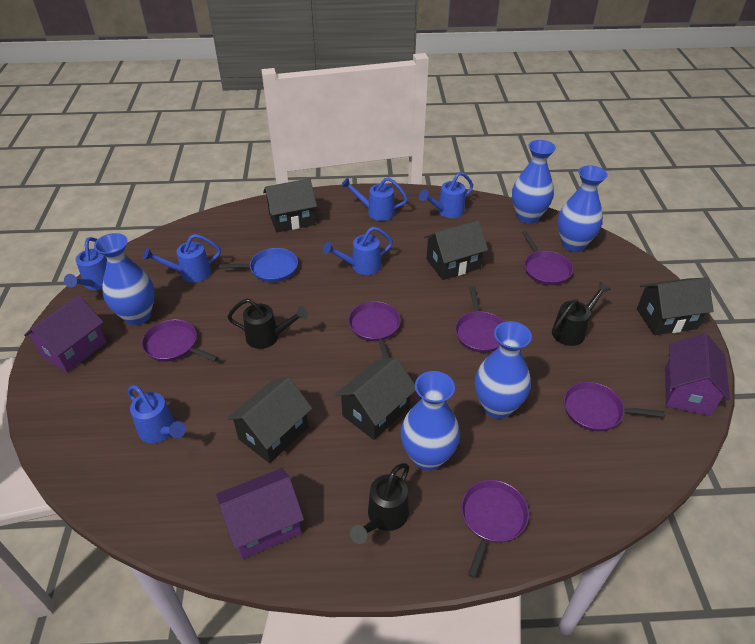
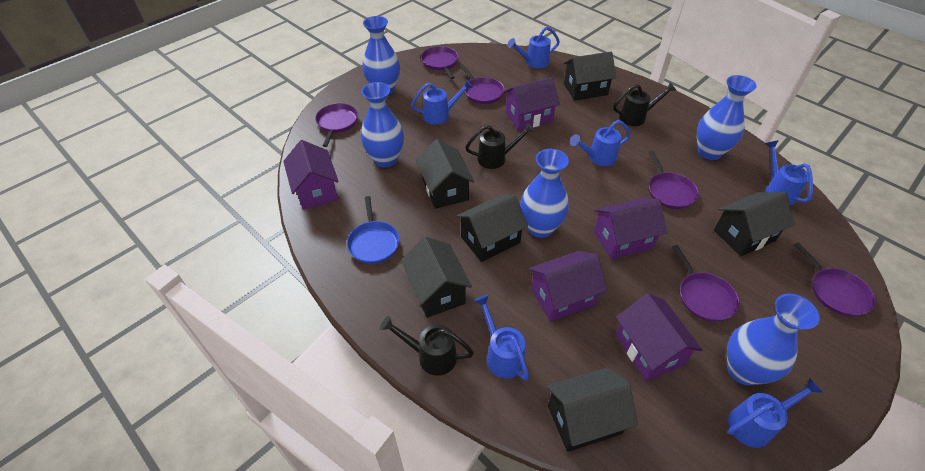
black house: 5 -> 6
purple house: 3 -> 5

